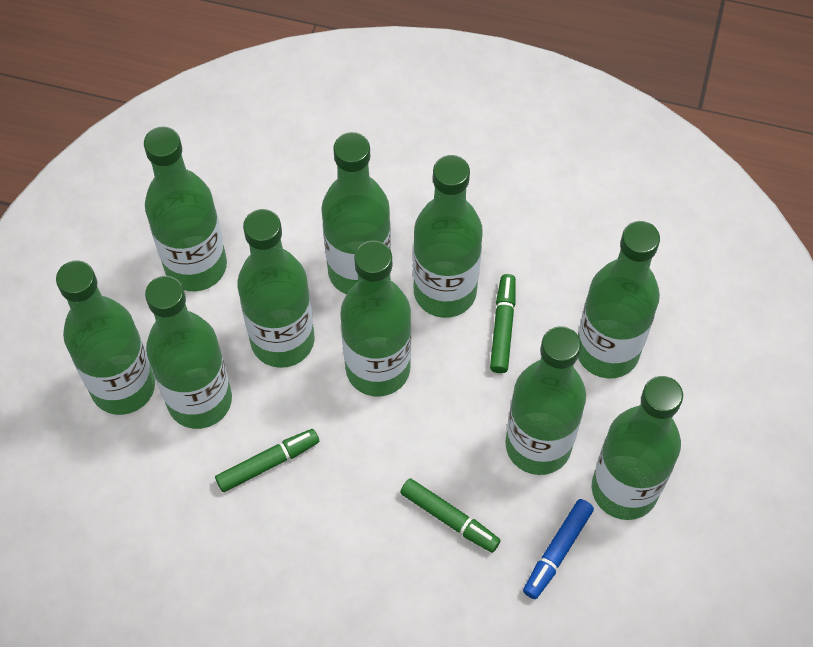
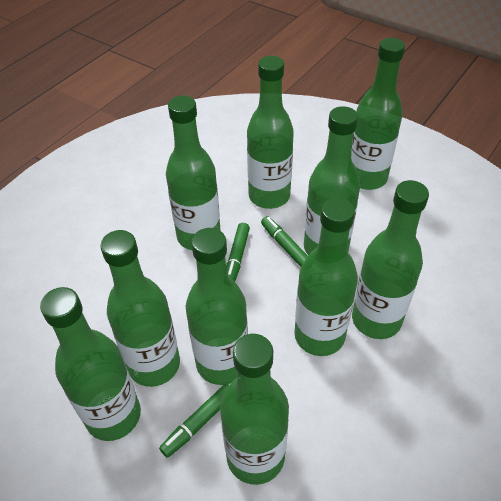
blue marker: 1 -> 0

